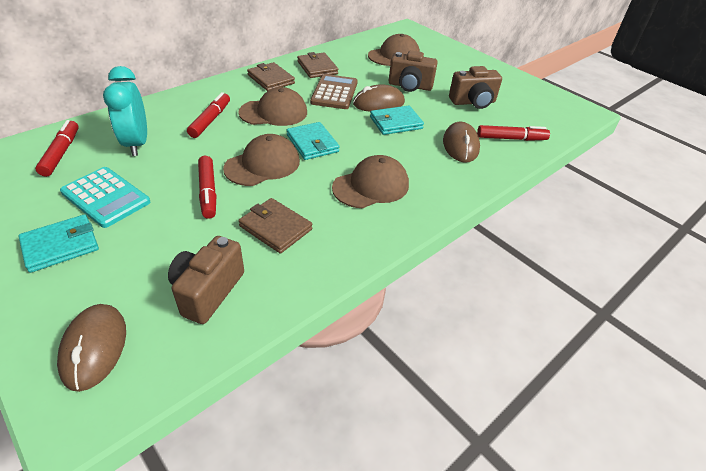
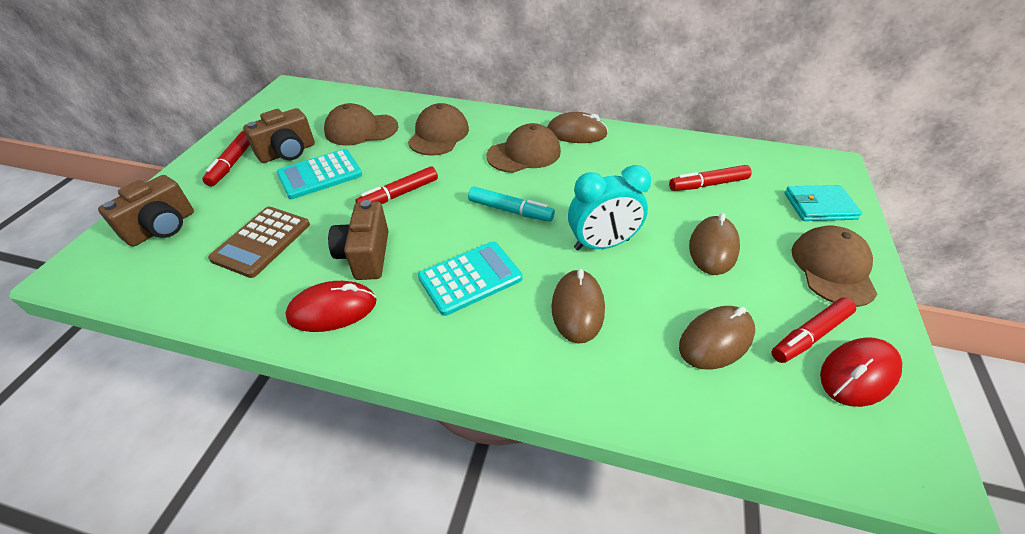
brown mouse: 3 -> 4
brown wallet: 3 -> 0
red mouse: 0 -> 2
turquoise calculator: 1 -> 2
turquoise marker: 0 -> 1
turquoise wallet: 3 -> 1

